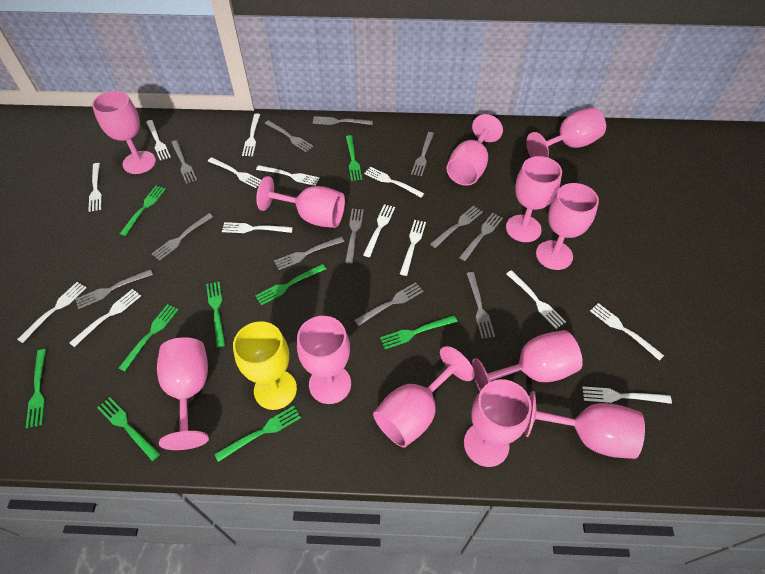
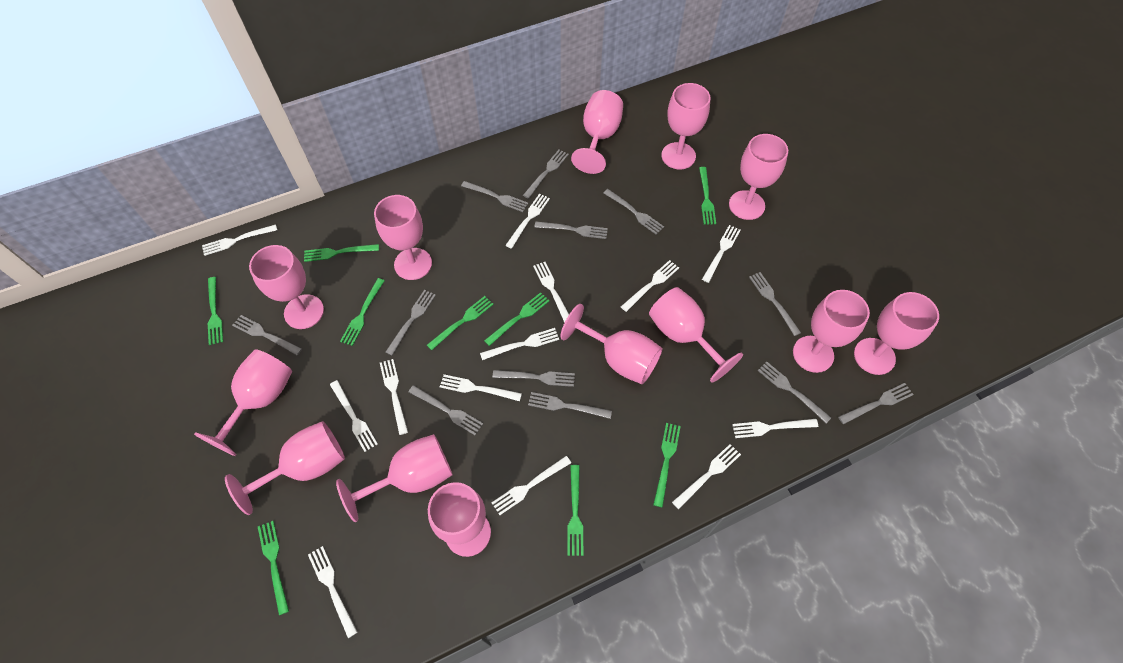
pink goblet: 12 -> 13
white fork: 14 -> 13
yellow goblet: 1 -> 0

